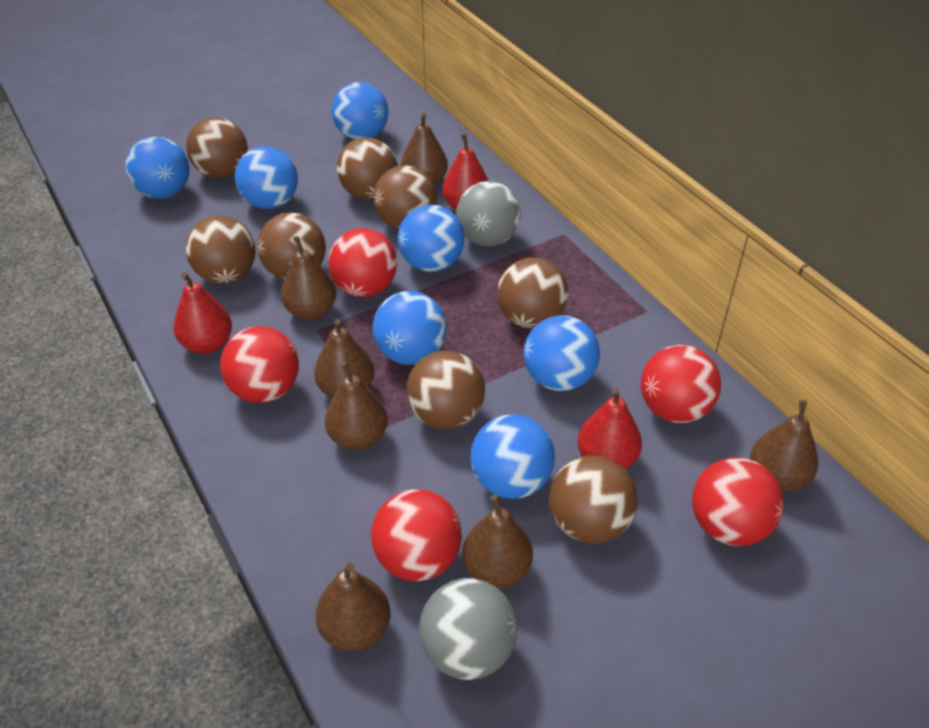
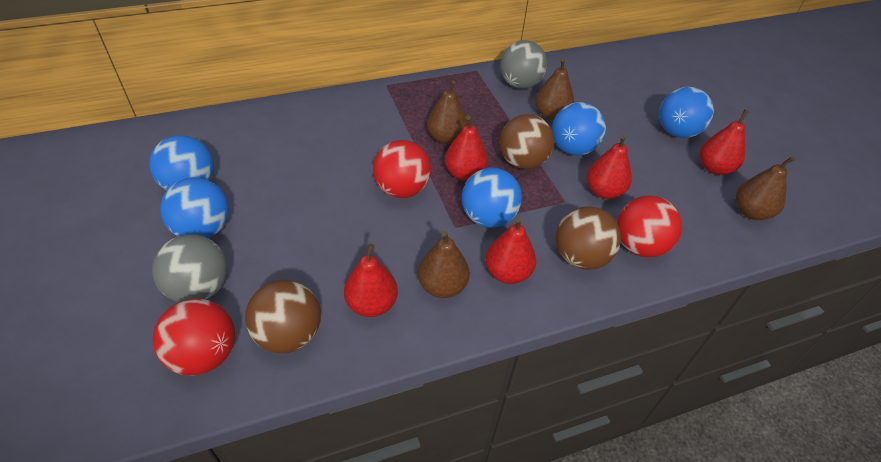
blue ball: 7 -> 5
brown ball: 8 -> 3
brown pear: 7 -> 4
red ball: 5 -> 3
red pear: 3 -> 5

